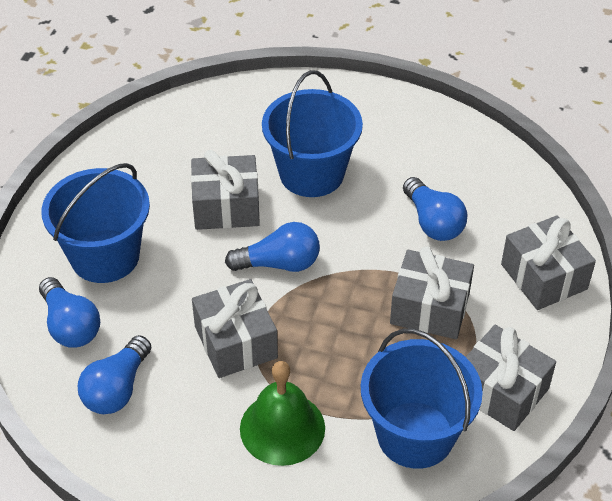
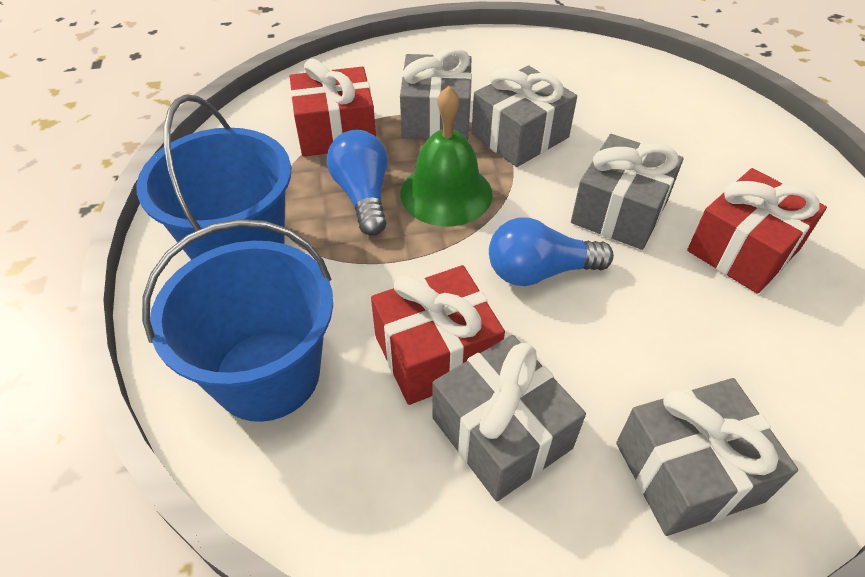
blue bucket: 3 -> 2
blue light bulb: 4 -> 2
red gift: 0 -> 3

